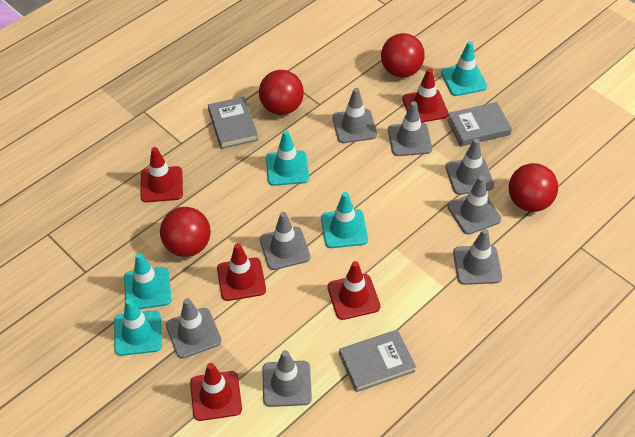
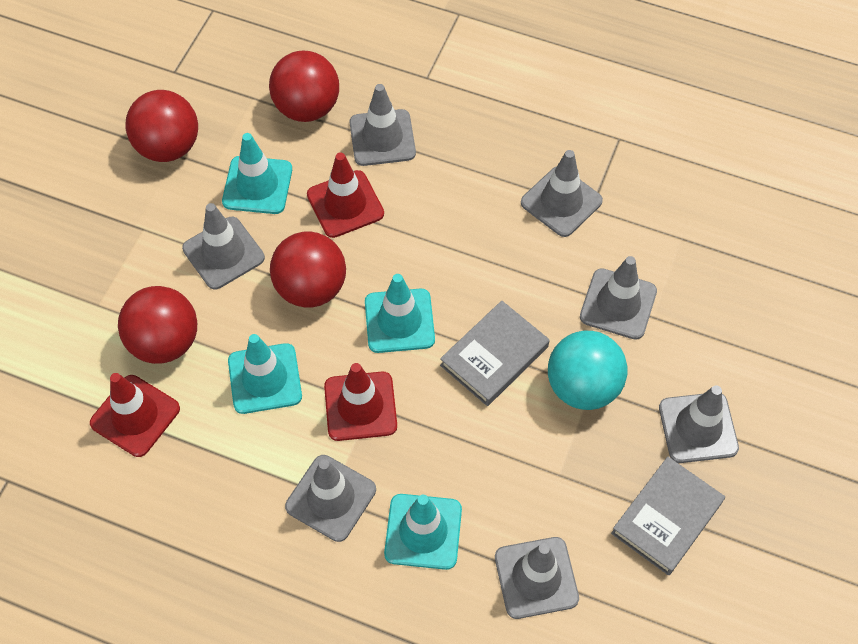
grey book: 3 -> 2
grey traffic cone: 8 -> 7
red traffic cone: 5 -> 3
turquoise ball: 0 -> 1
turquoise traffic cone: 5 -> 4

